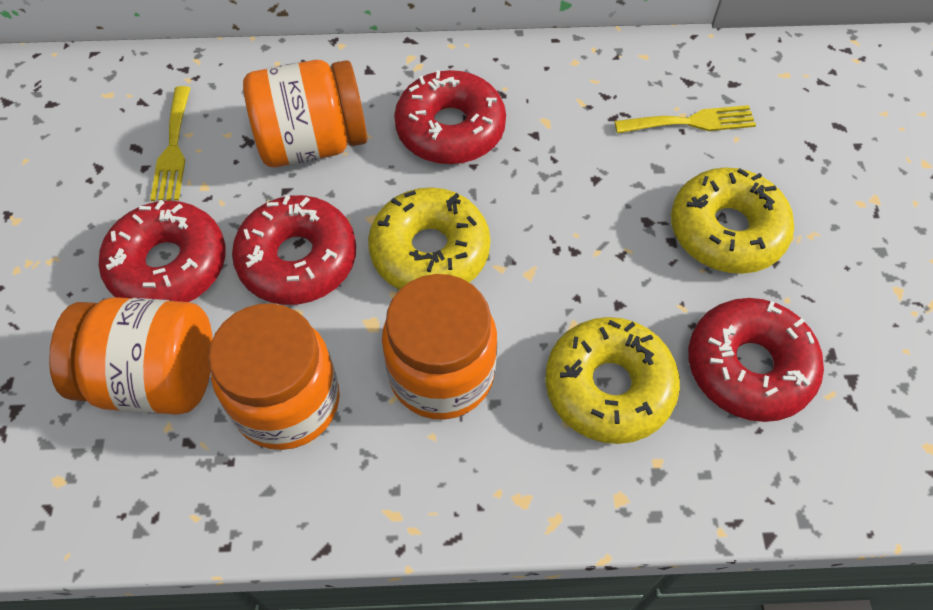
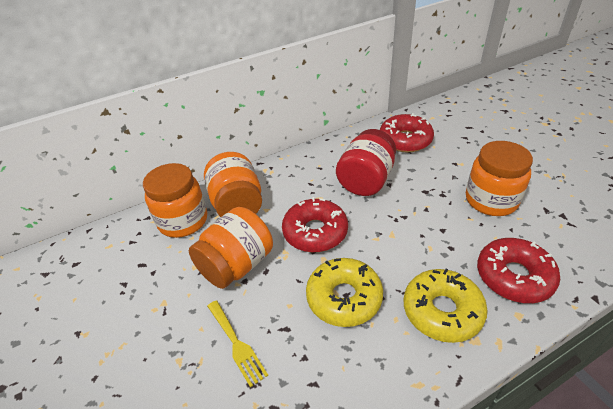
red donut: 4 -> 3
red jar: 0 -> 1
yellow donut: 3 -> 2
yellow fork: 2 -> 1

